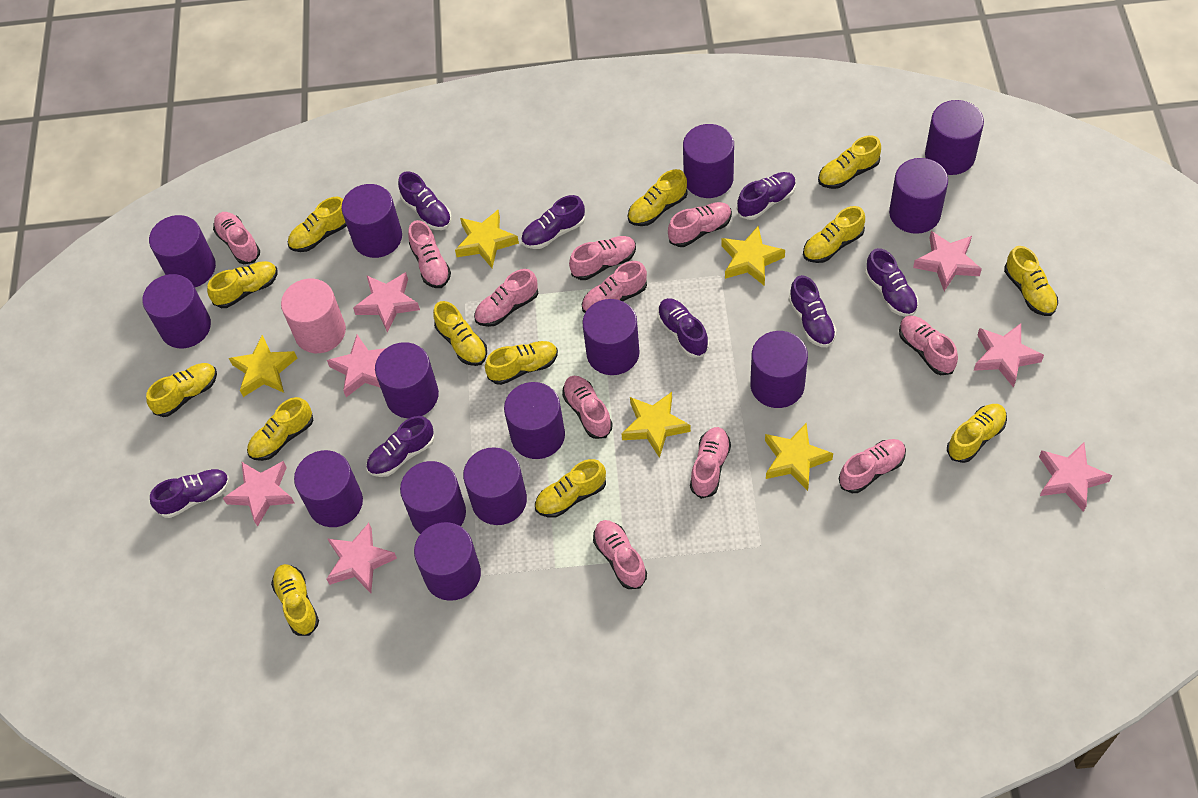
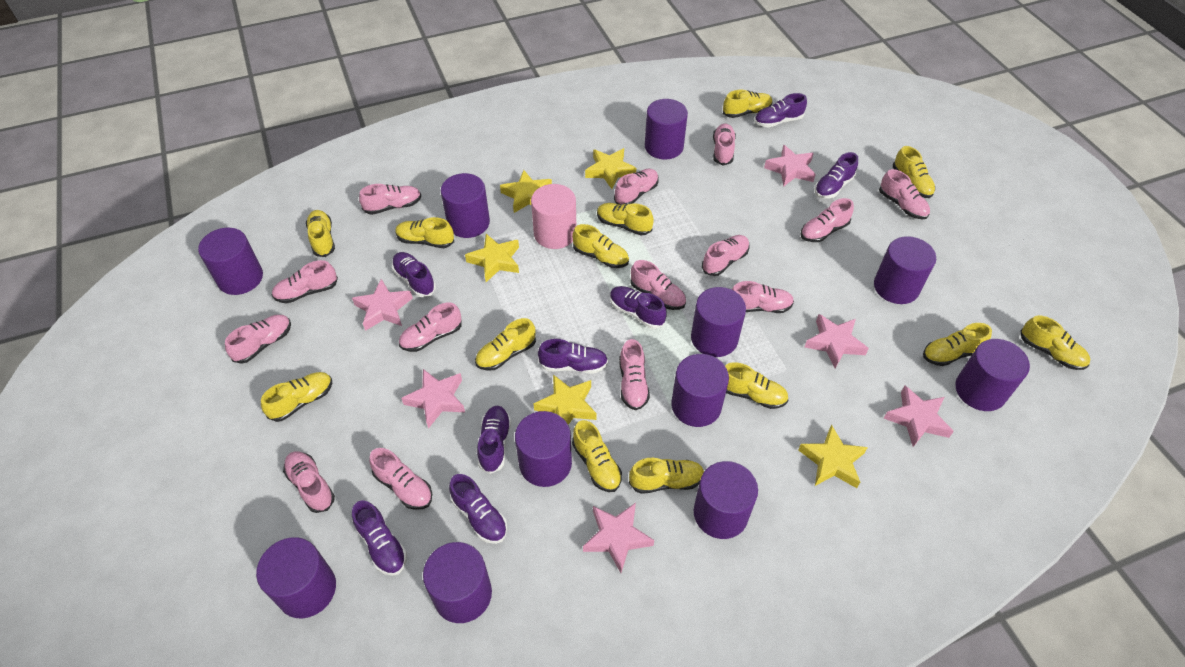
pink shoe: 11 -> 14
pink star: 7 -> 6
purple cylinder: 14 -> 11

